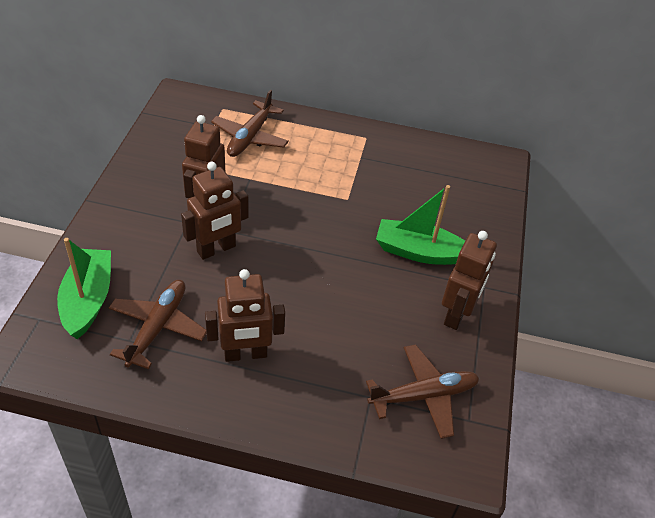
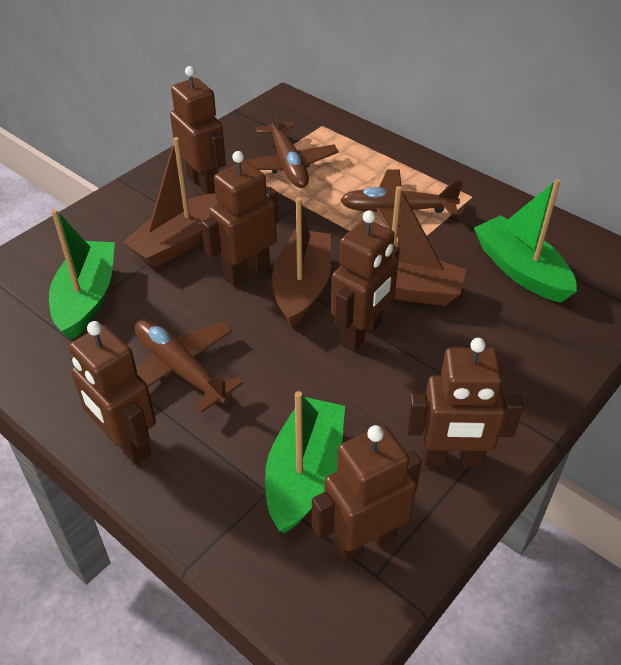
brown boat: 0 -> 3
brown robot: 4 -> 6
green boat: 2 -> 3

